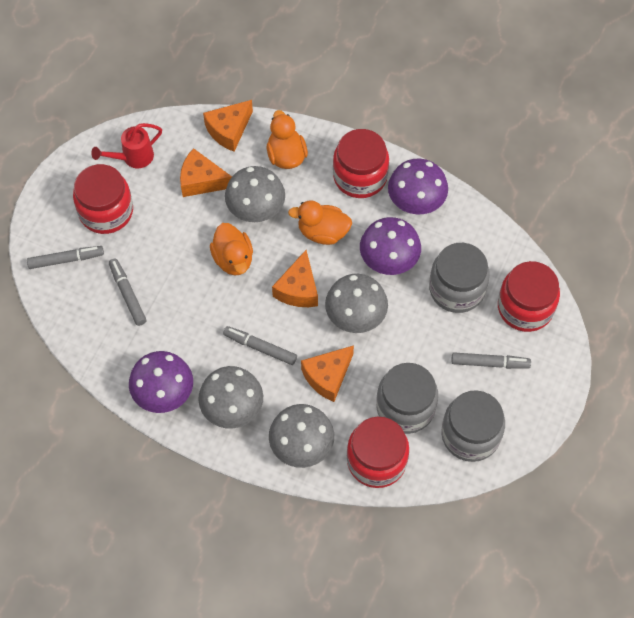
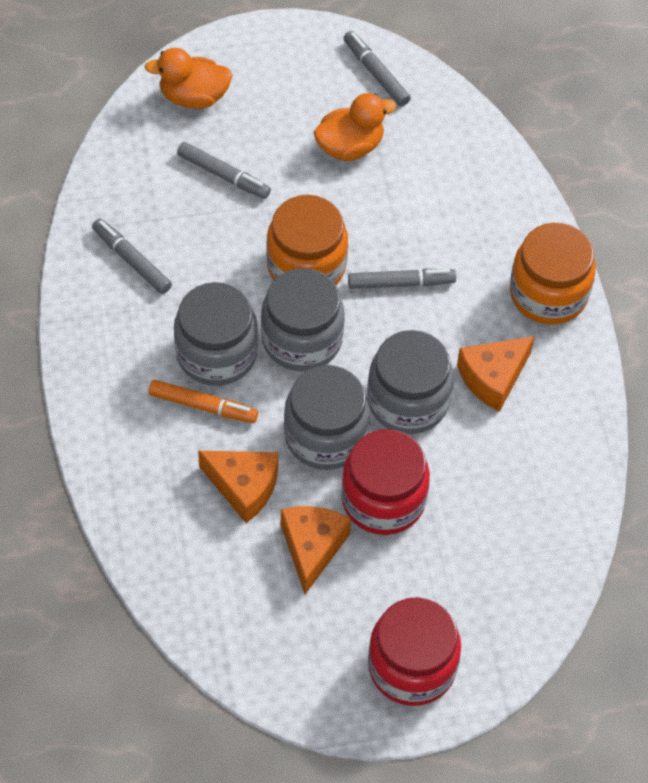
grey jar: 3 -> 4
grey mushroom: 4 -> 0
orange cheese: 4 -> 3
orange duck: 3 -> 2
orange jar: 0 -> 2
orange marker: 0 -> 1
purple mushroom: 3 -> 0
red jar: 4 -> 2
red watering can: 1 -> 0

